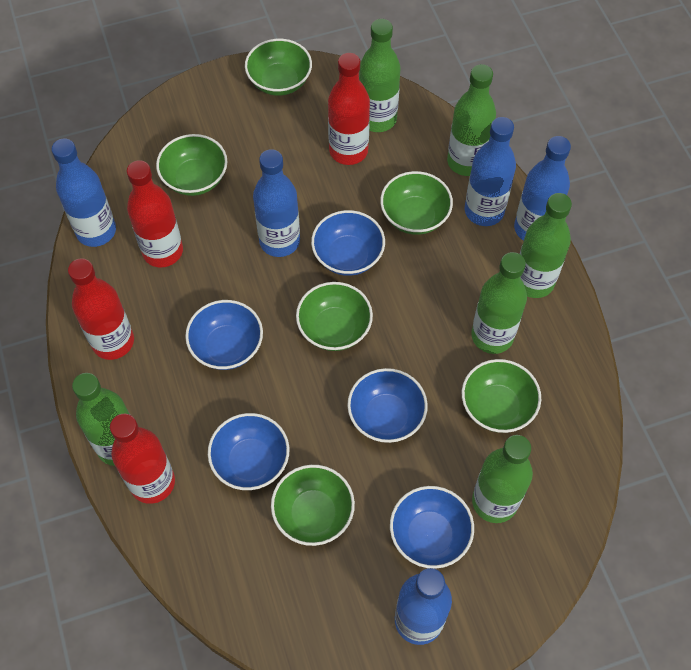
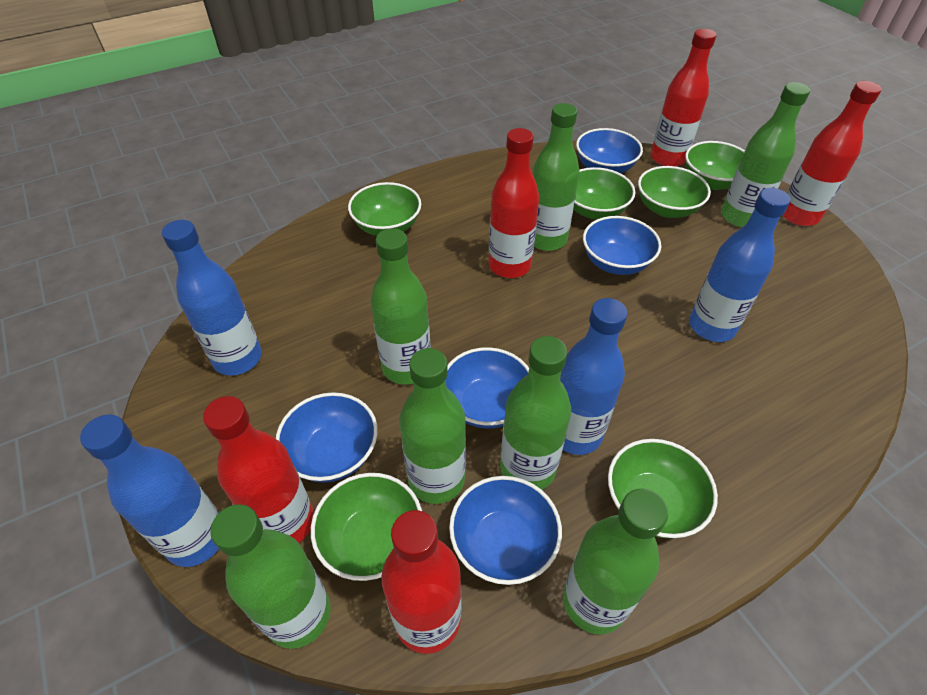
blue bottle: 5 -> 4
green bottle: 6 -> 7
red bottle: 4 -> 5

